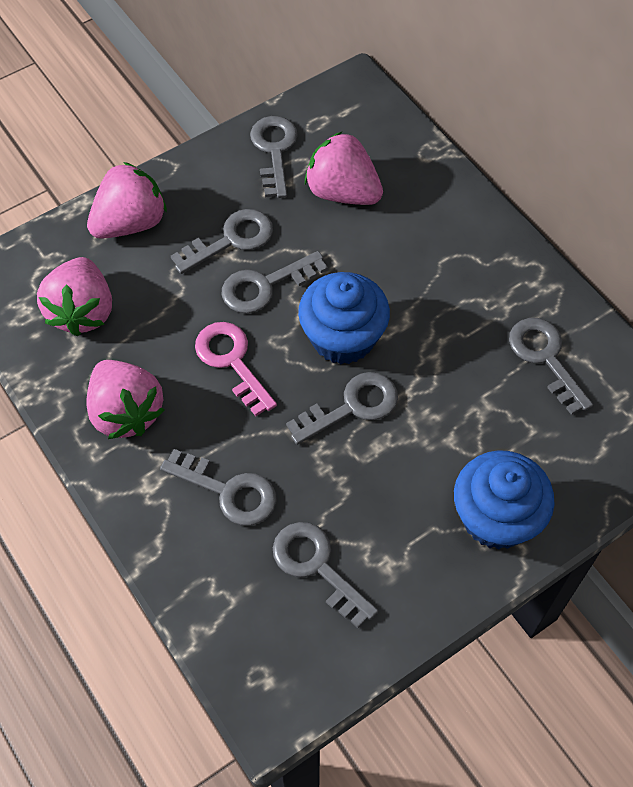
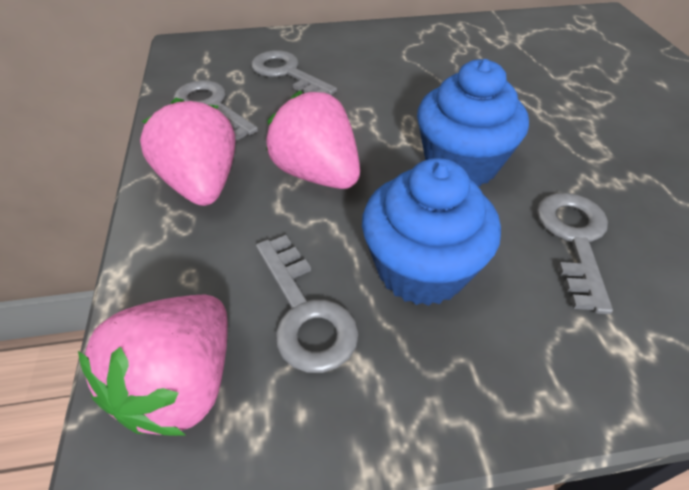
grey key: 7 -> 4
pink key: 1 -> 0
pink strawberry: 4 -> 3

